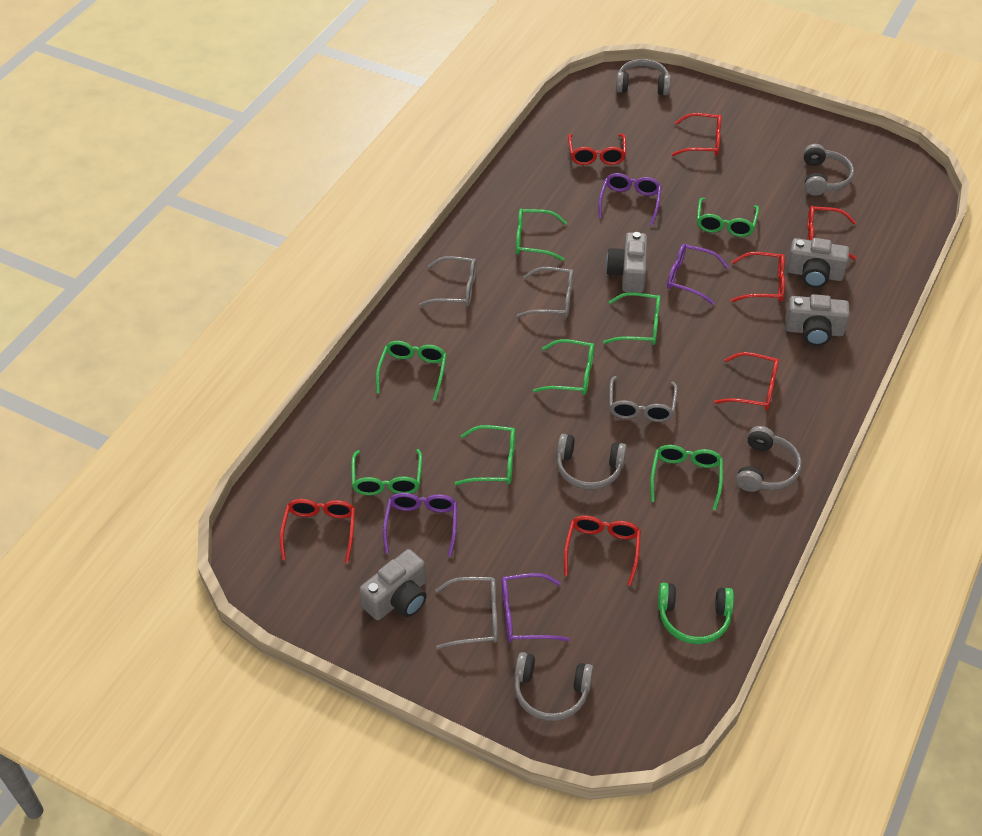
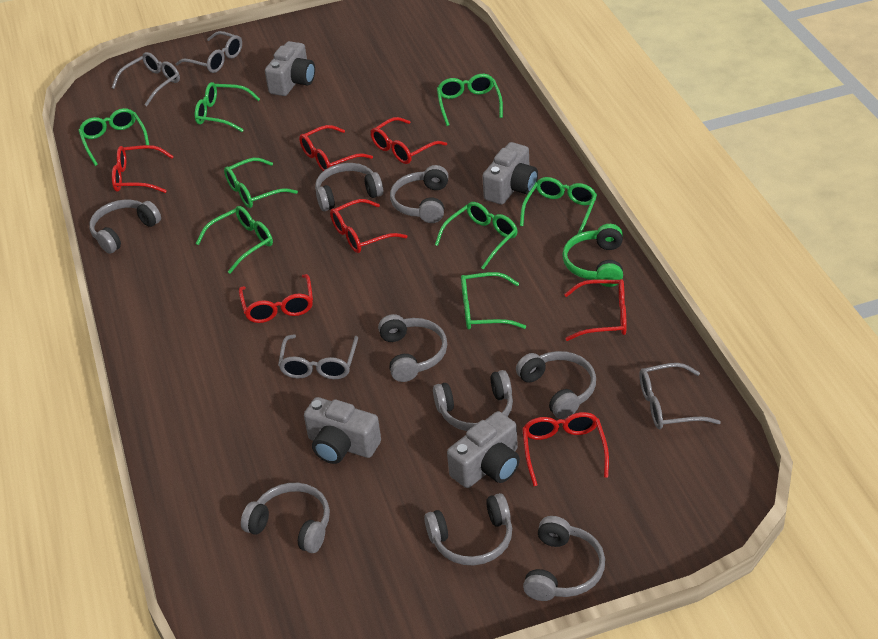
grey headphones: 5 -> 9
purple glasses: 4 -> 0

